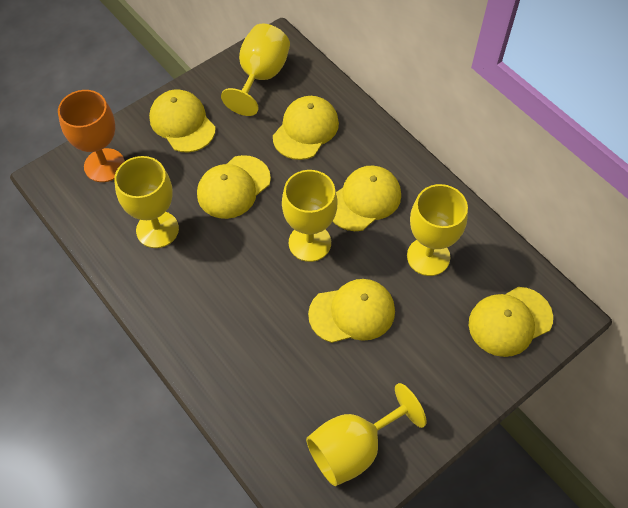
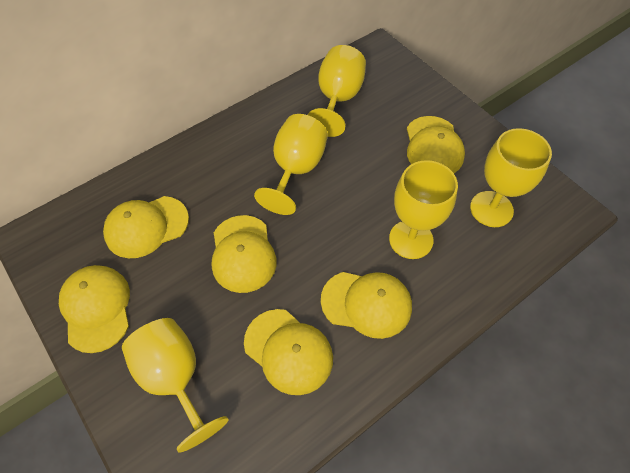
orange goblet: 1 -> 0

